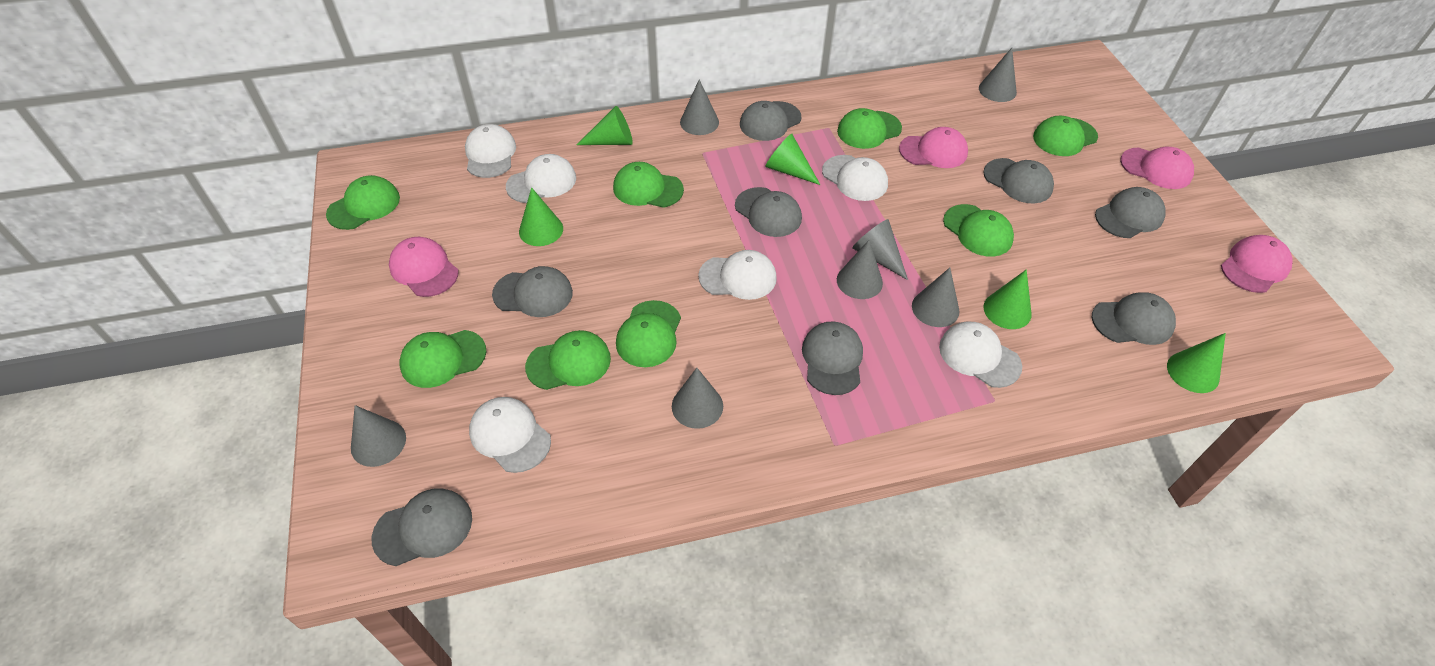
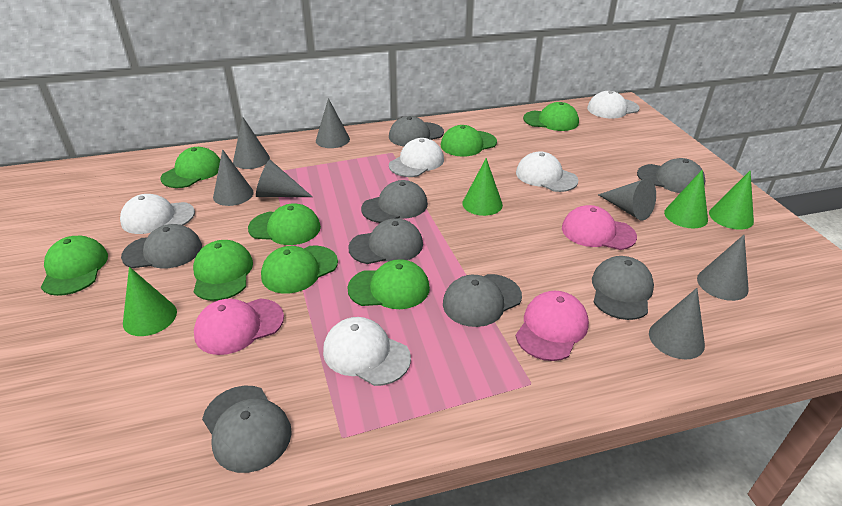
green cone: 5 -> 4
pink cap: 4 -> 3
white cap: 6 -> 5

